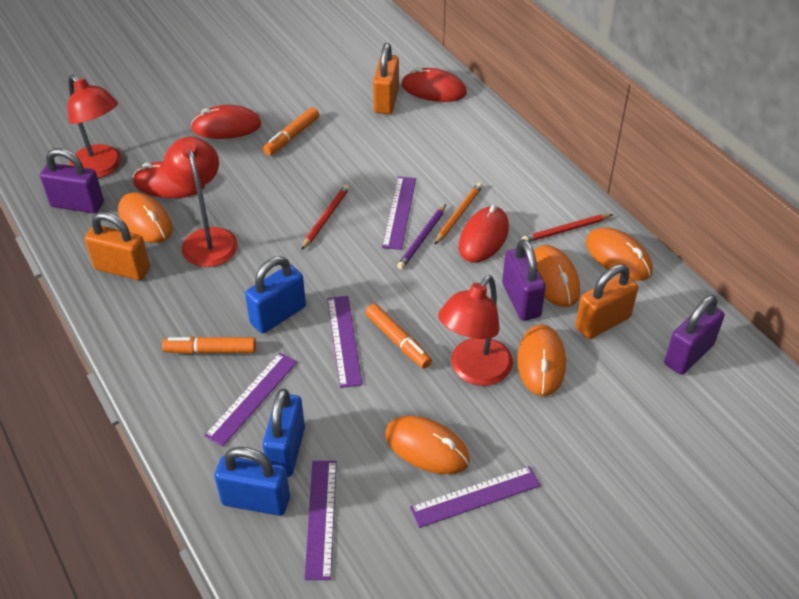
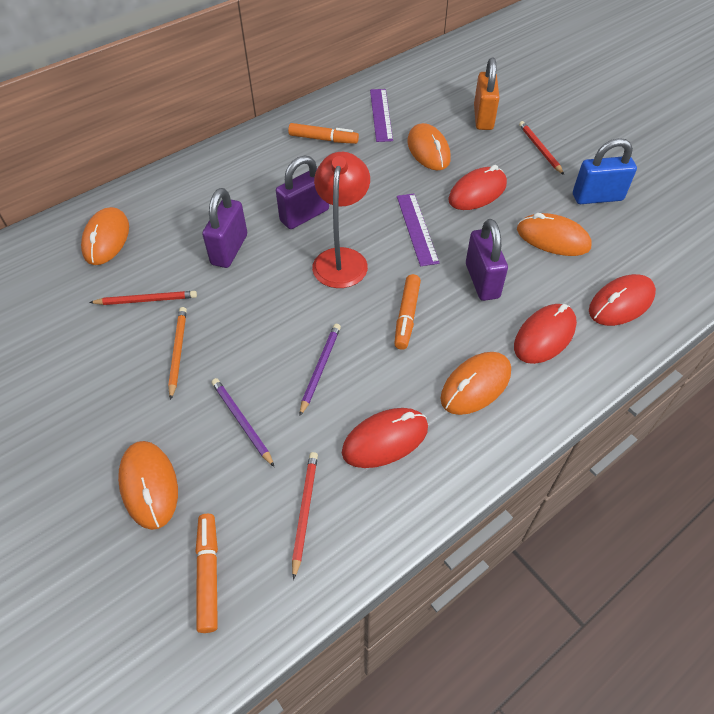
blue padlock: 3 -> 1
orange padlock: 3 -> 1
purple pencil: 1 -> 2
purple ruler: 5 -> 2
red lamp: 3 -> 1
red pencil: 2 -> 3

